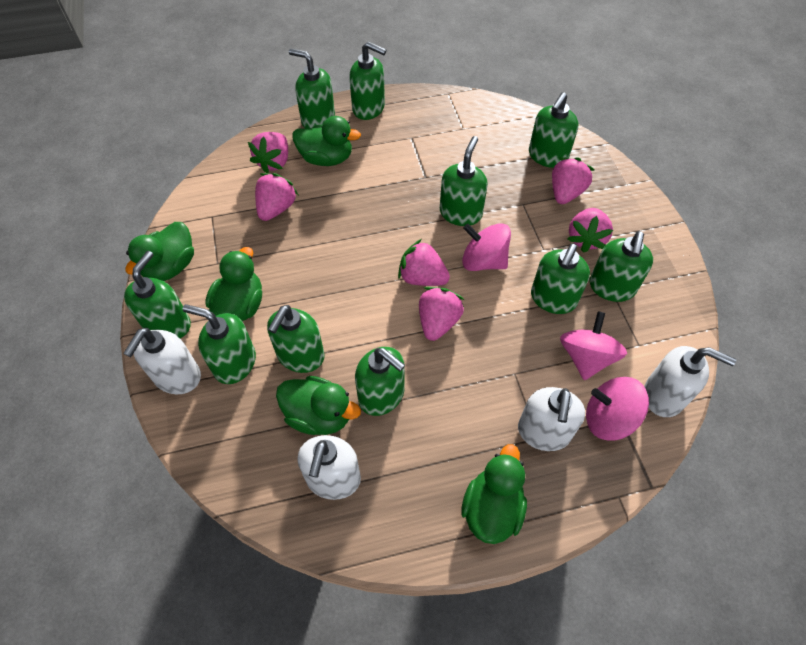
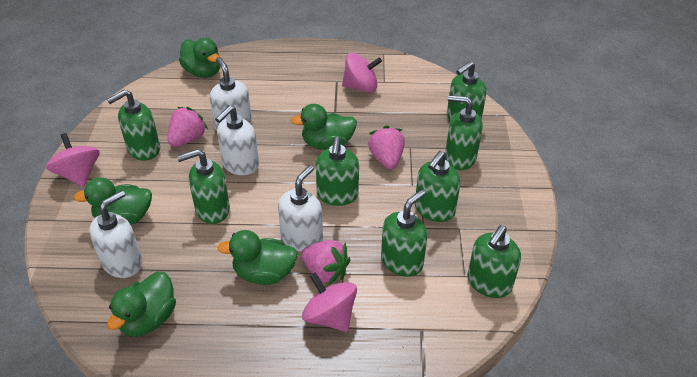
green soap dispenser: 10 -> 8
pink strawberry: 6 -> 3

